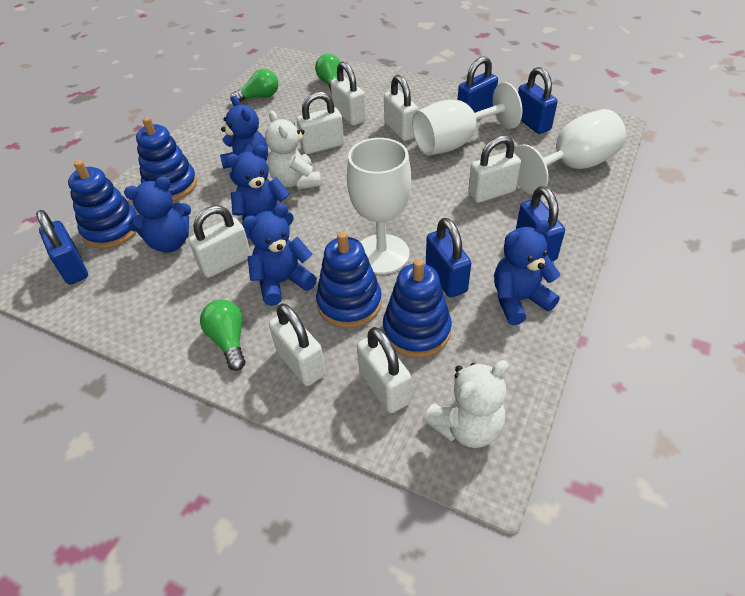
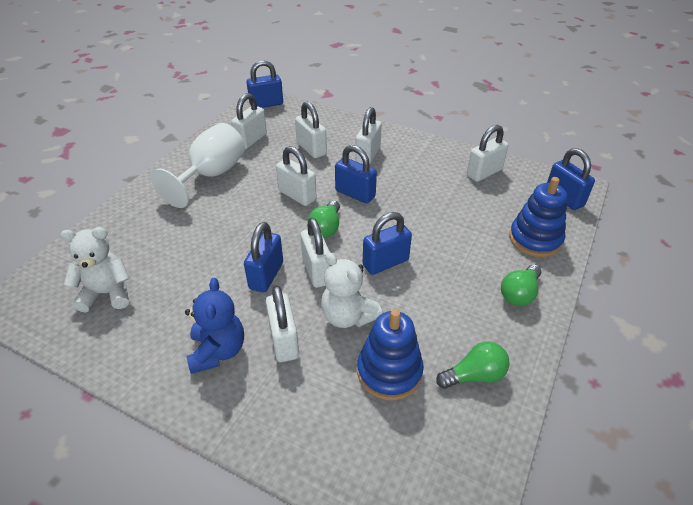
blue stacking toy: 4 -> 2
blue teddy bear: 5 -> 1
white goblet: 3 -> 1

